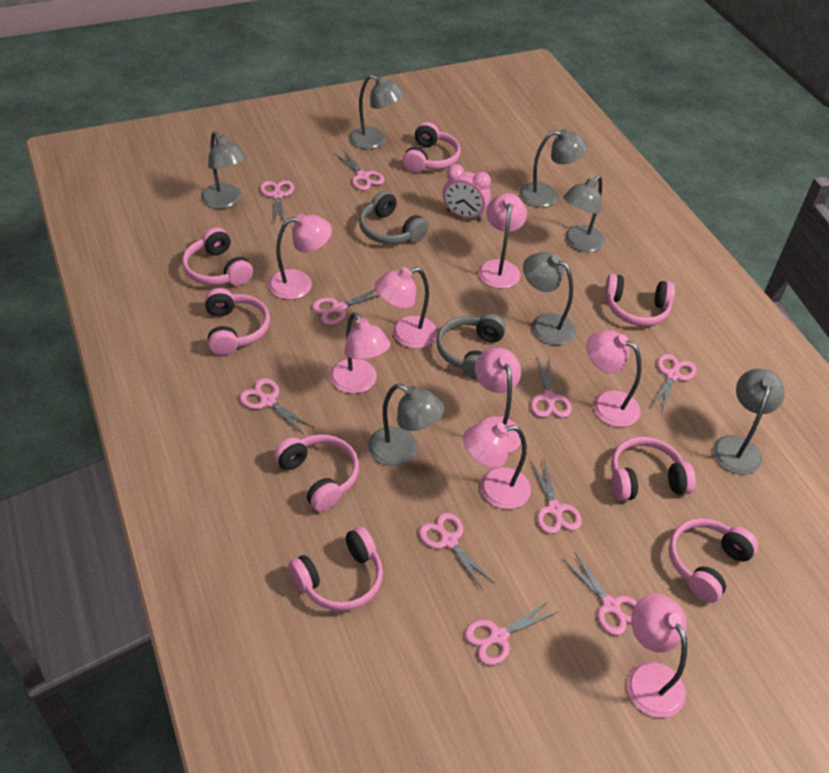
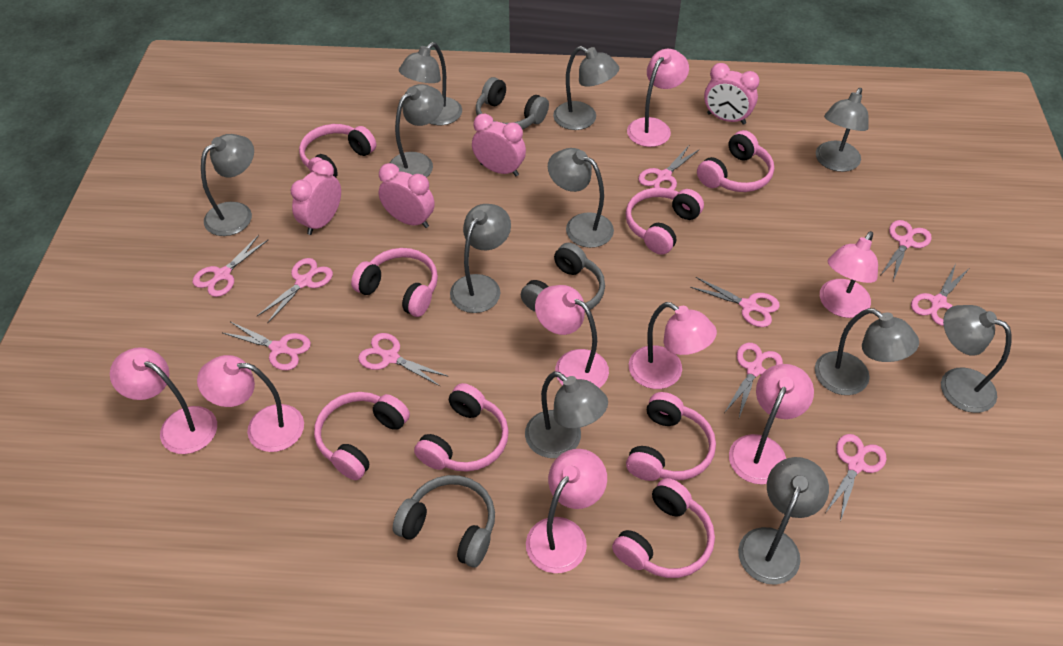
grey headphones: 2 -> 3
grey lamp: 7 -> 11
pink clock: 1 -> 4

